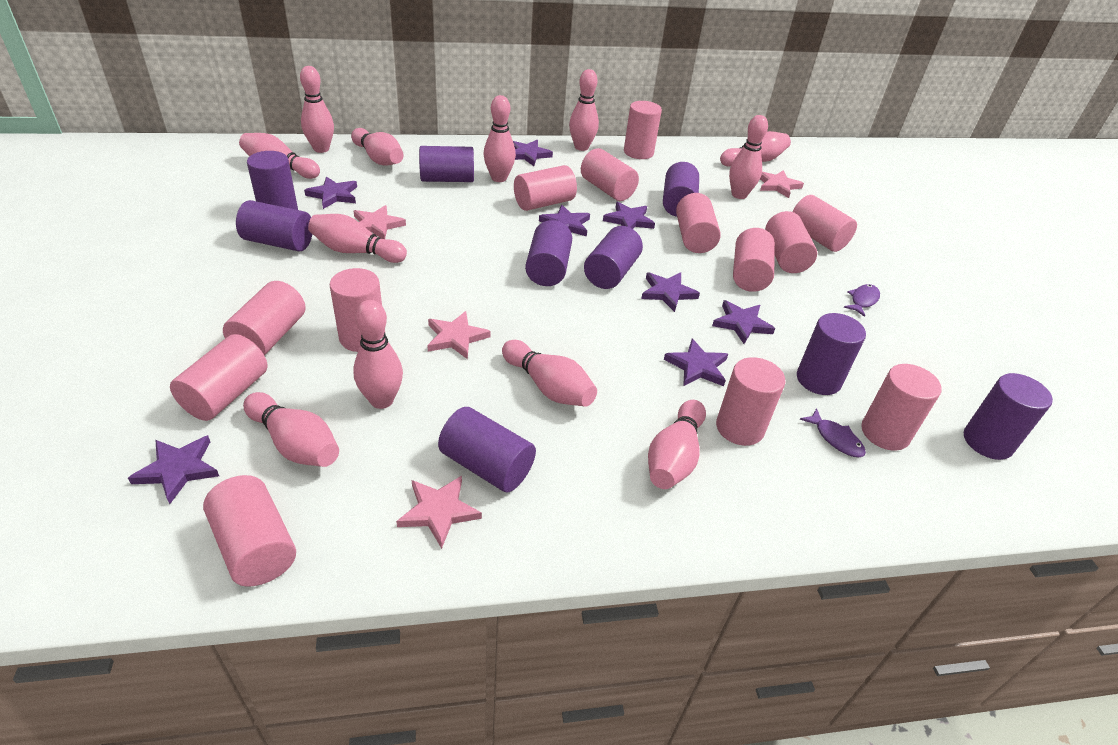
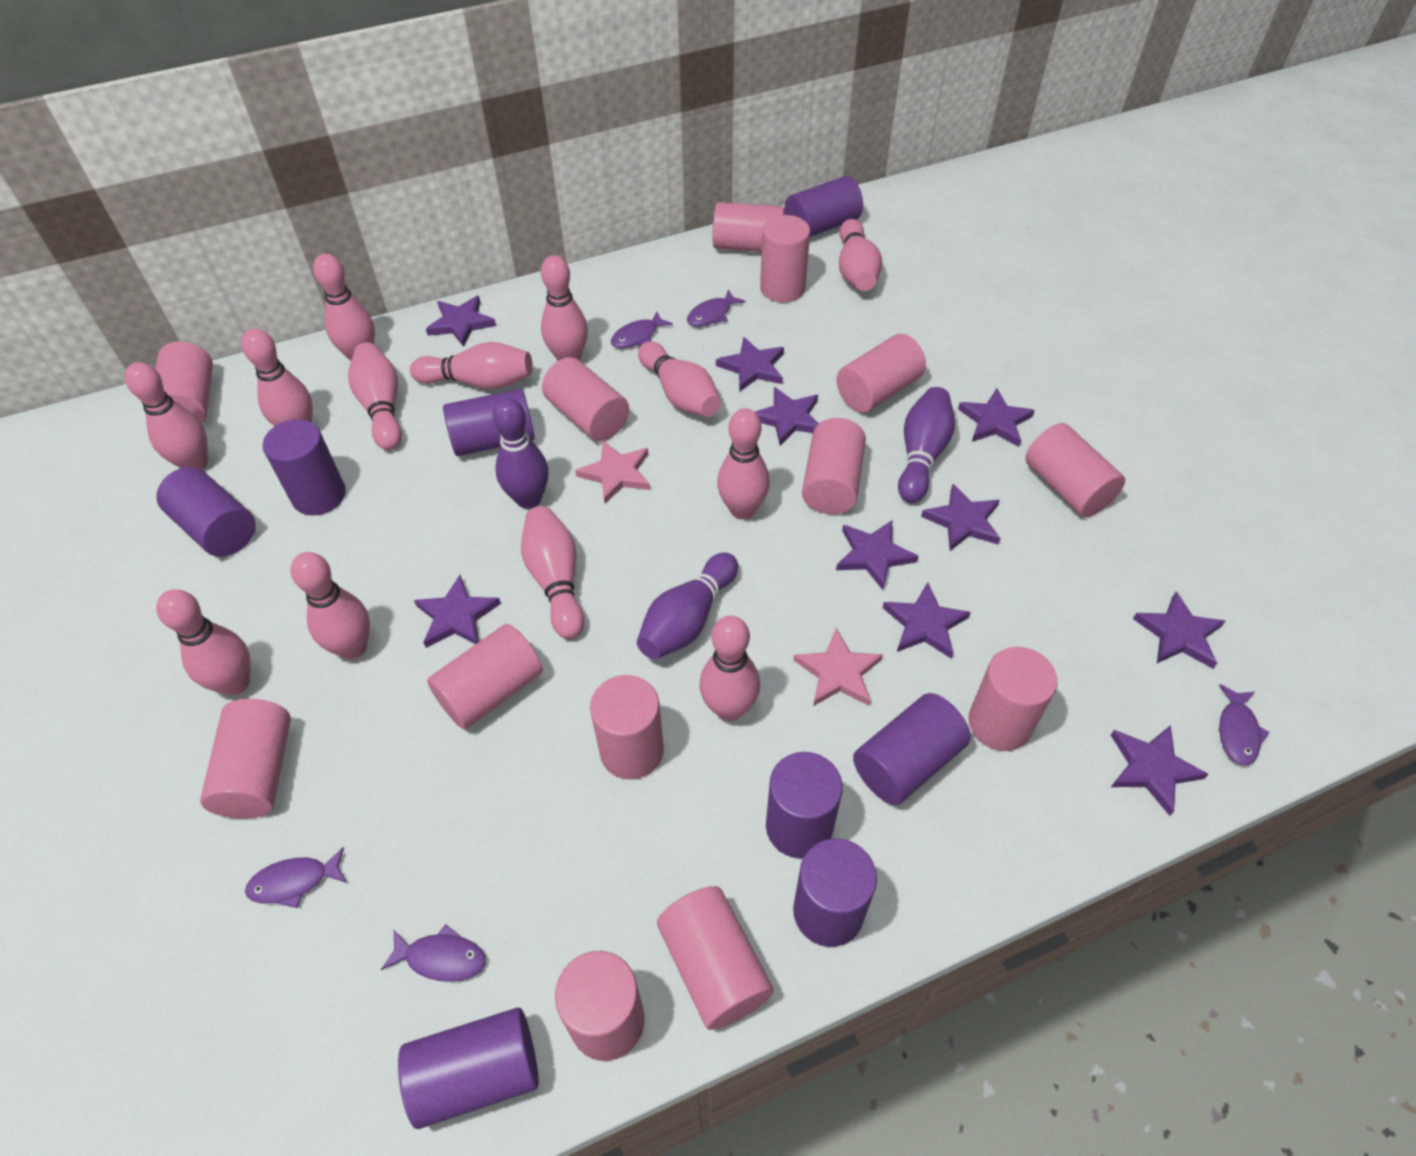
pink bowling pin: 12 -> 13
pink star: 4 -> 2
purple bowling pin: 0 -> 3
purple cylinder: 9 -> 8
purple fish: 2 -> 5
purple star: 8 -> 10

